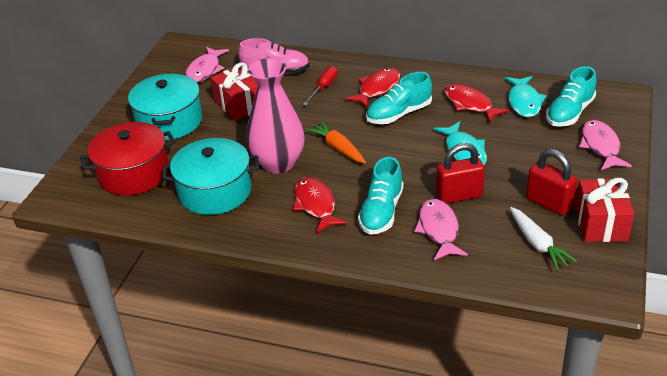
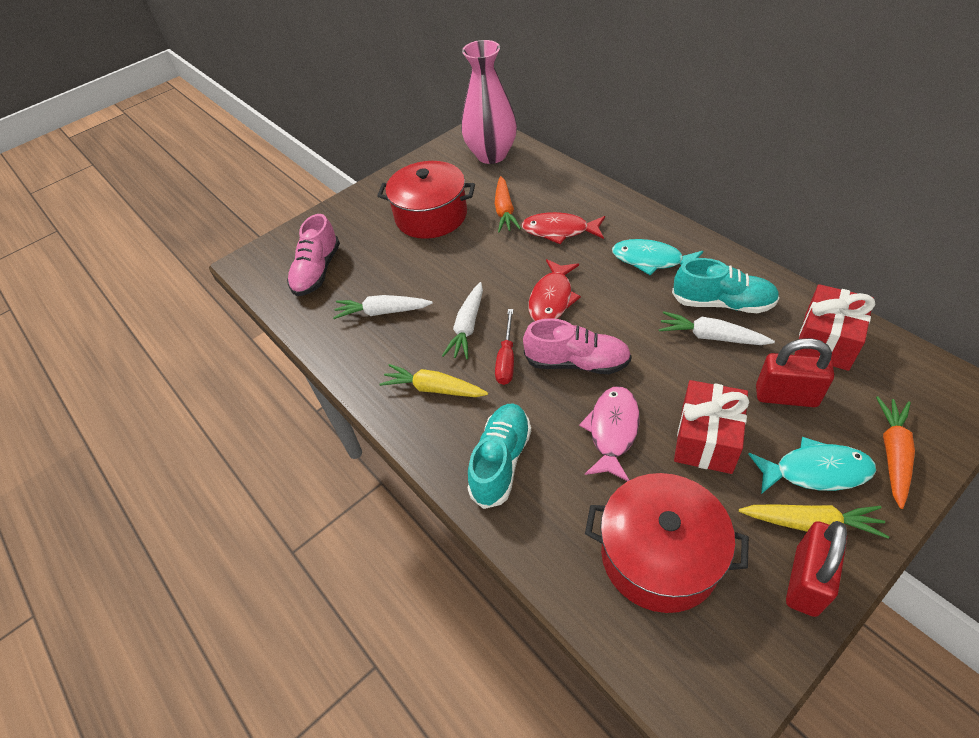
orange carrot: 1 -> 2
pink fish: 3 -> 1
pink shoe: 1 -> 2
red fish: 3 -> 2
red pot: 1 -> 2
turquoise pot: 2 -> 0
turquoise shoe: 3 -> 2
white carrot: 1 -> 3
yellow carrot: 0 -> 2

